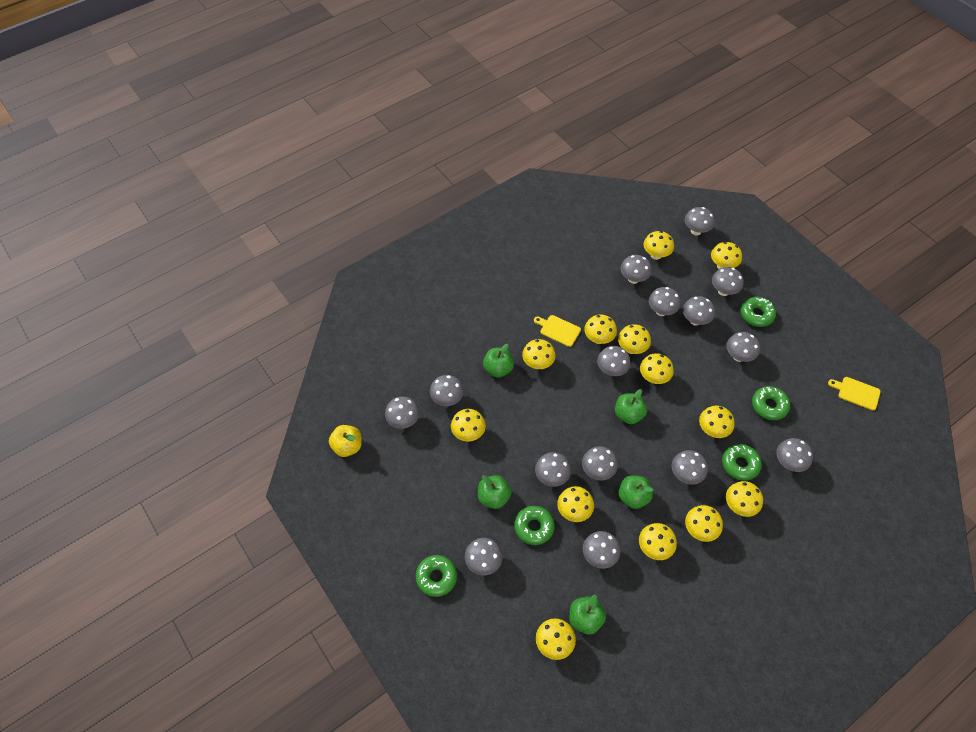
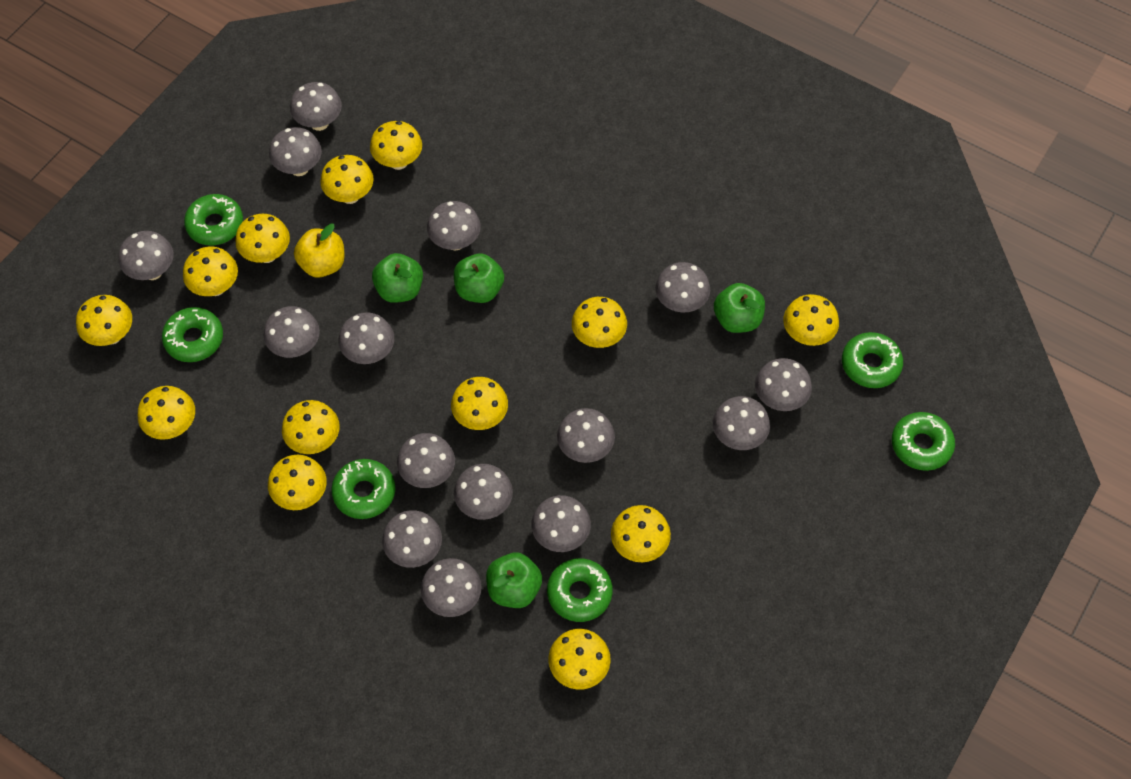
green apple: 5 -> 4
green donut: 5 -> 6
yellow cutting board: 2 -> 0

